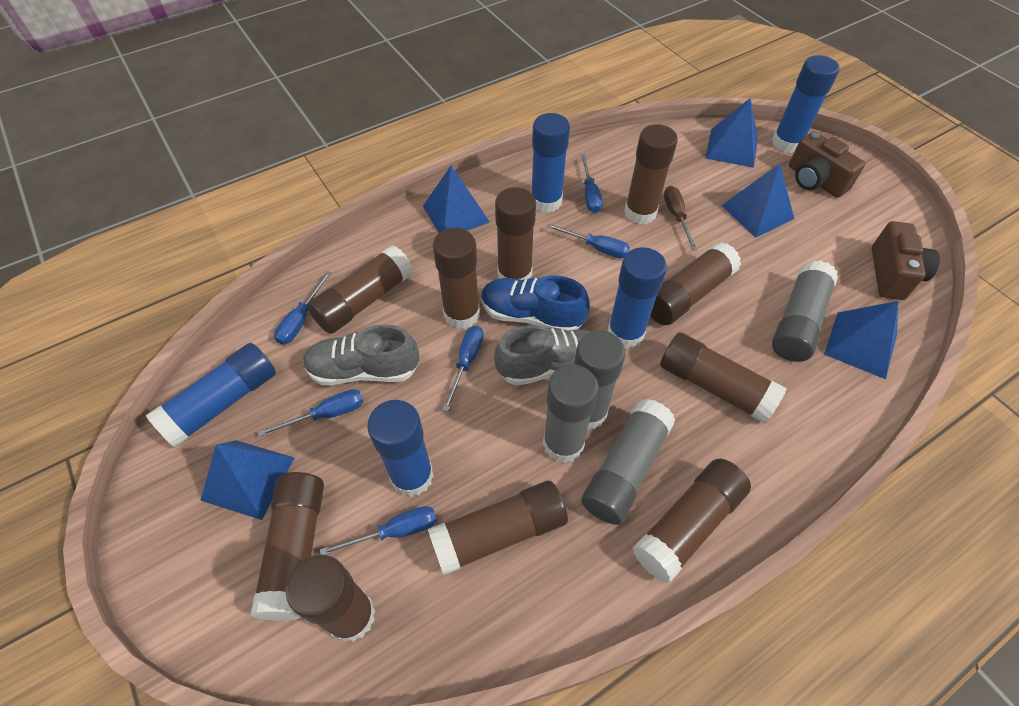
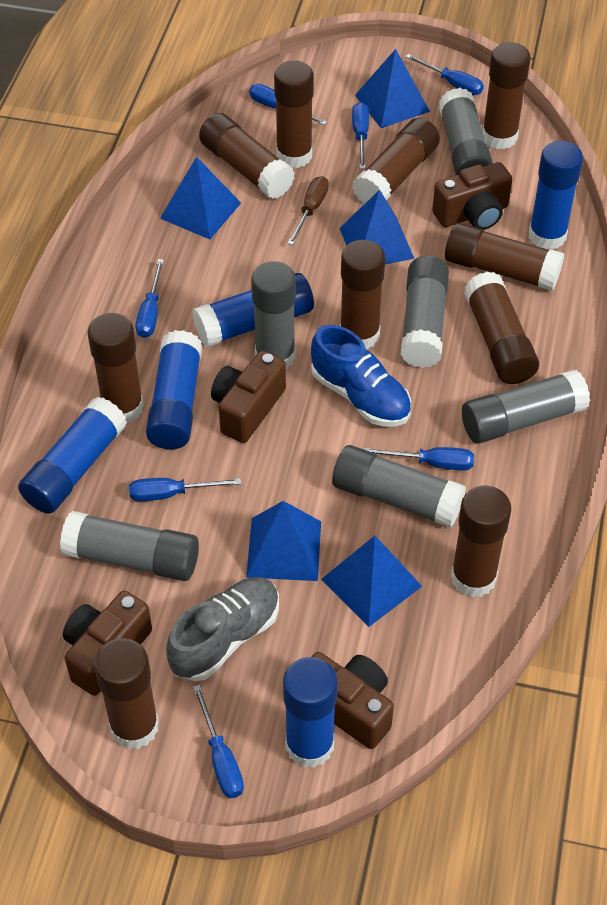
blue screwdriver: 6 -> 7
brown camera: 2 -> 4
grey glue stick: 4 -> 6
grey shoe: 2 -> 1

